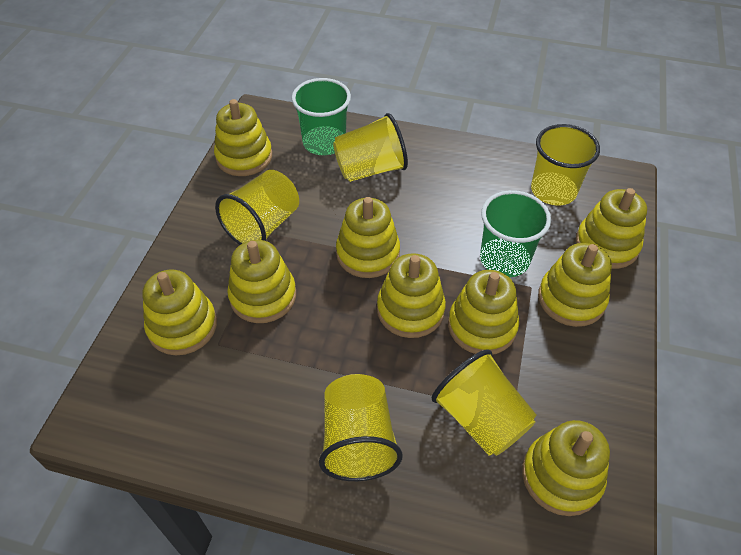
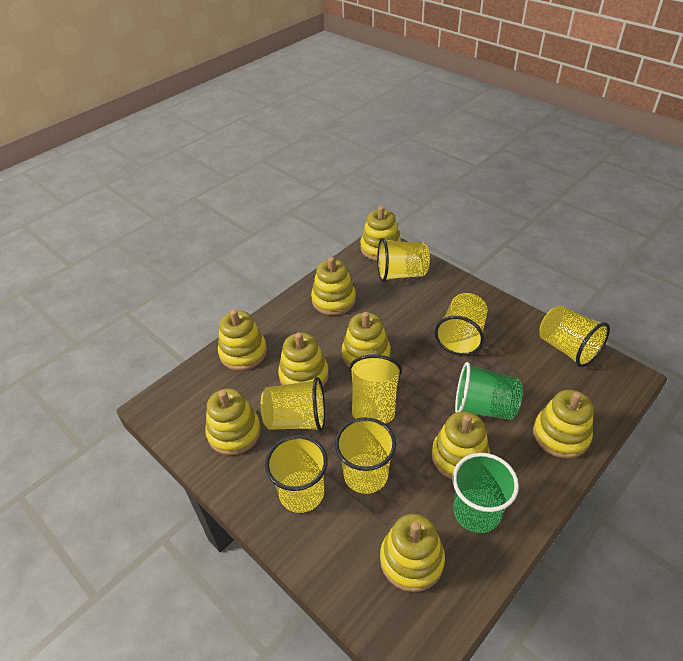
yellow cup: 5 -> 7

